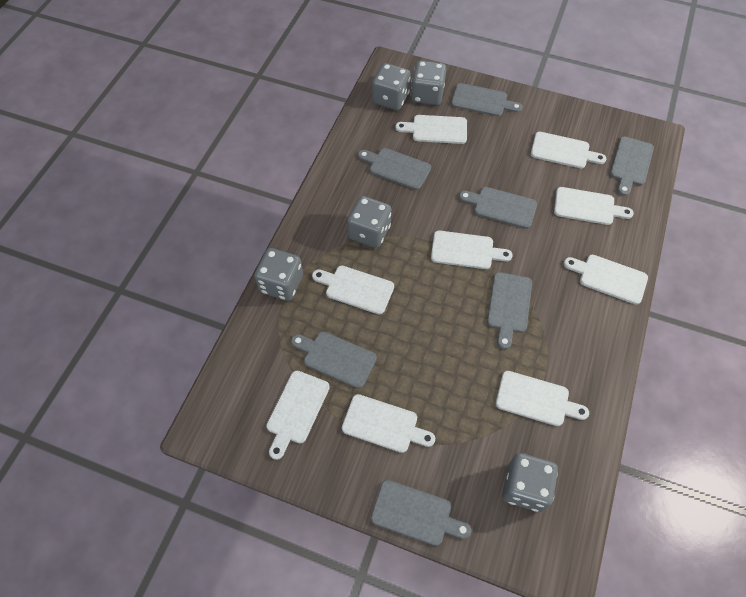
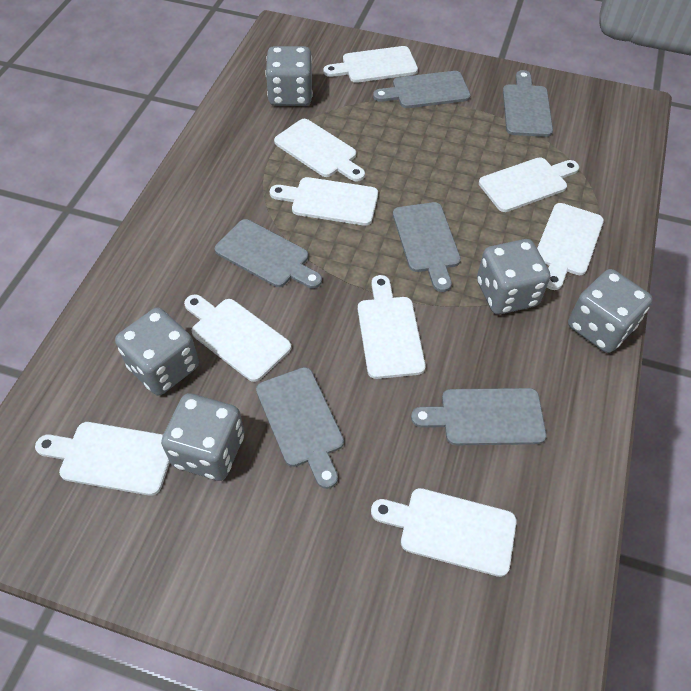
grey cutting board: 7 -> 6

